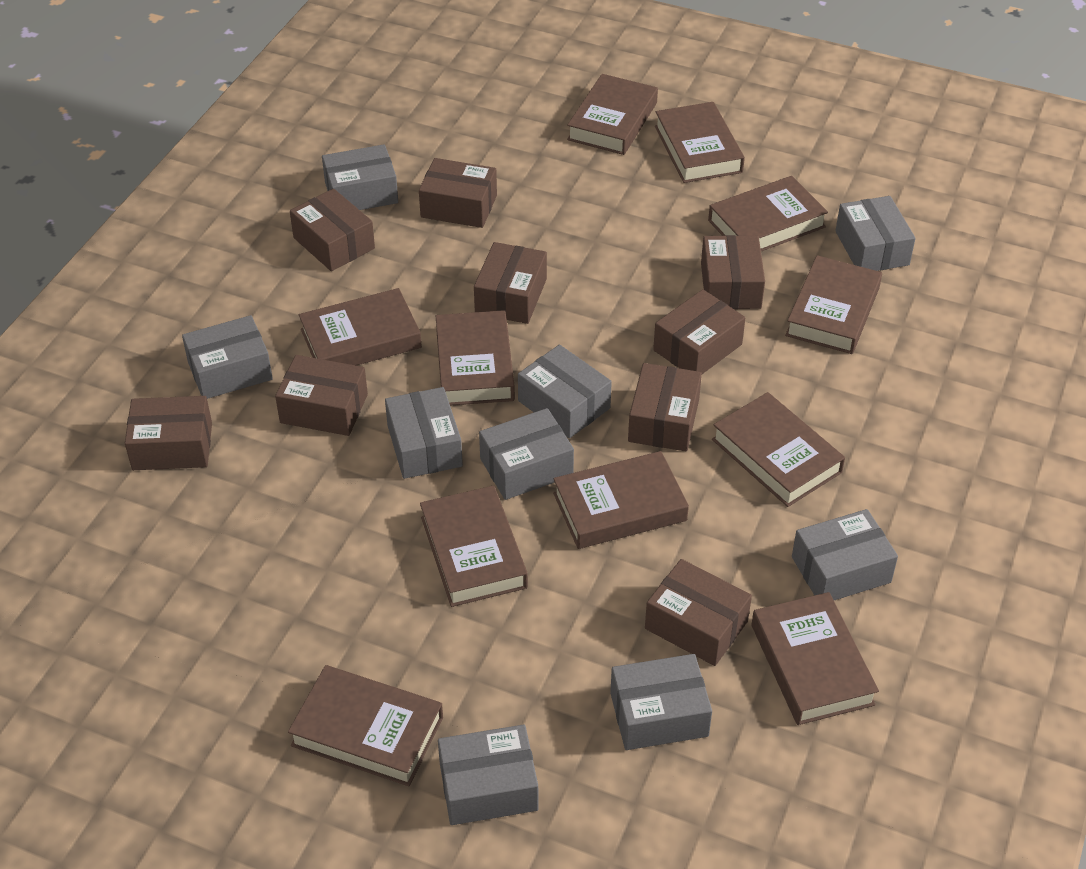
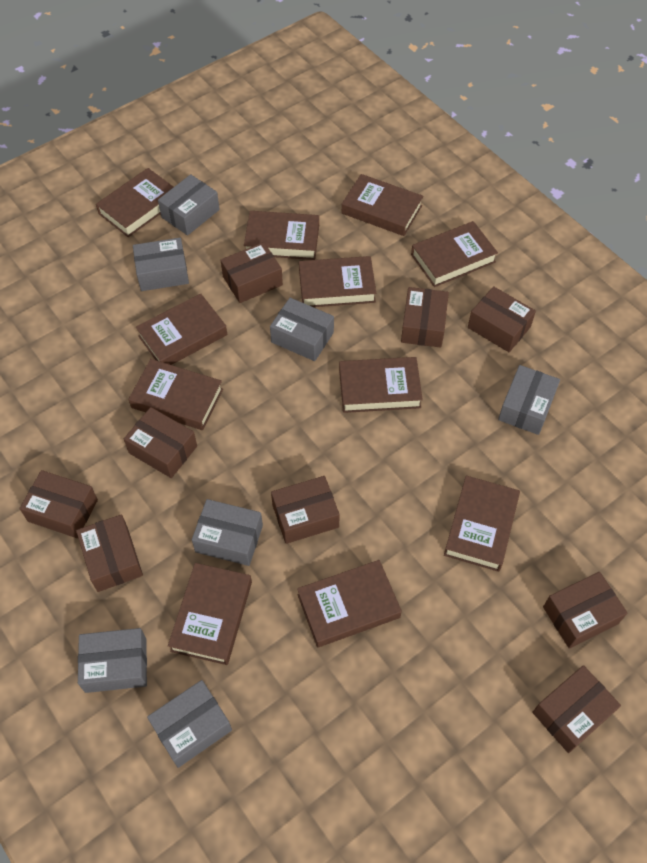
grey box: 9 -> 7

